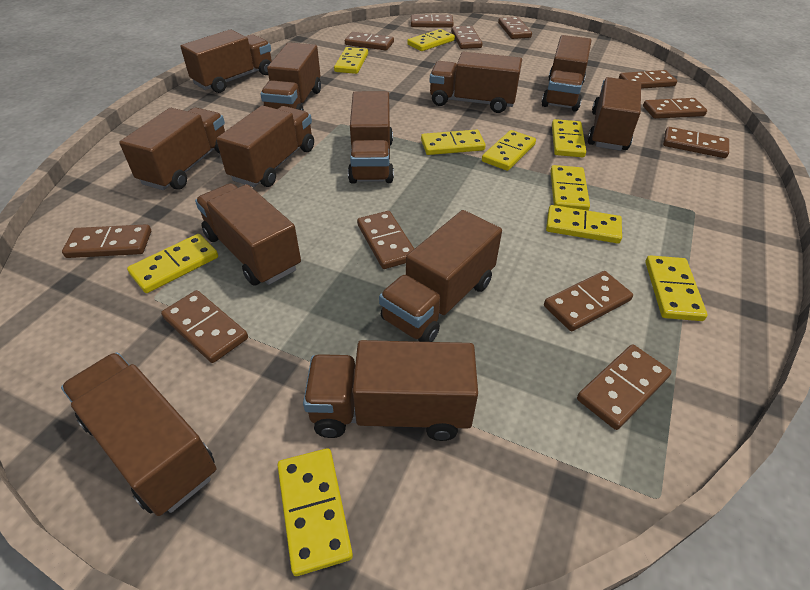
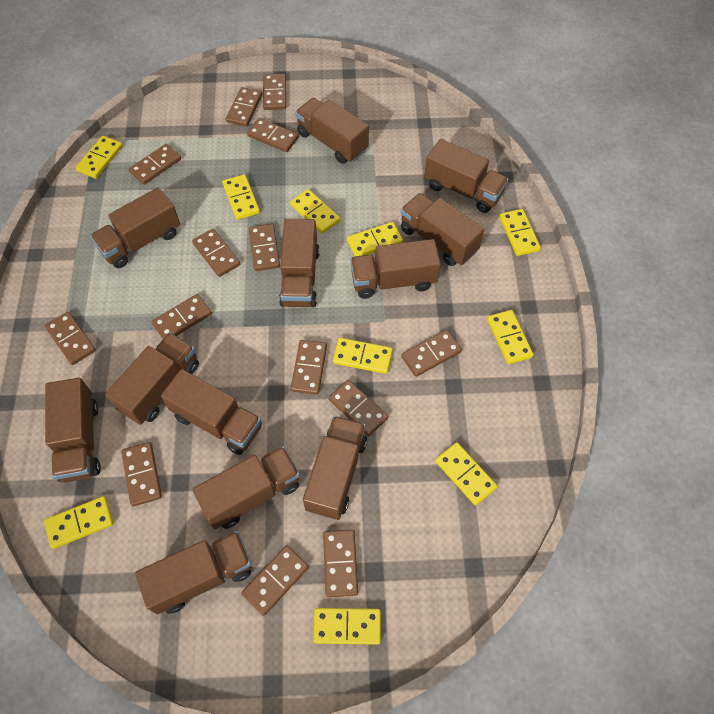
brown domino: 12 -> 14

